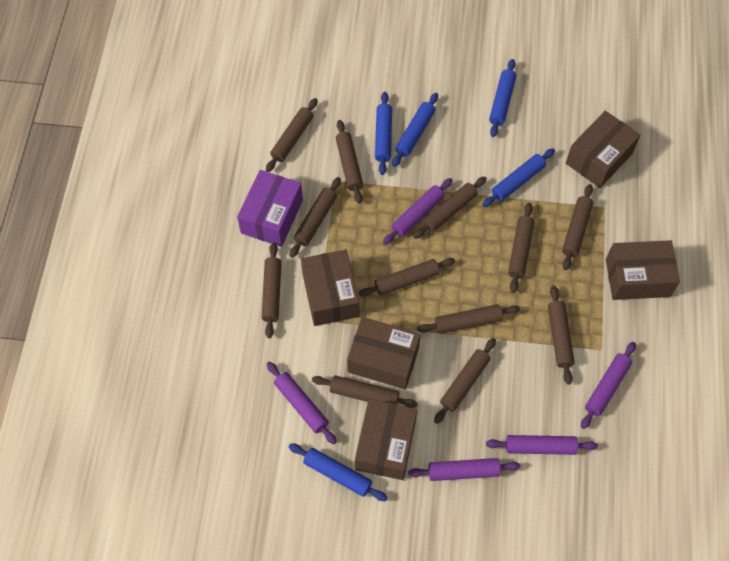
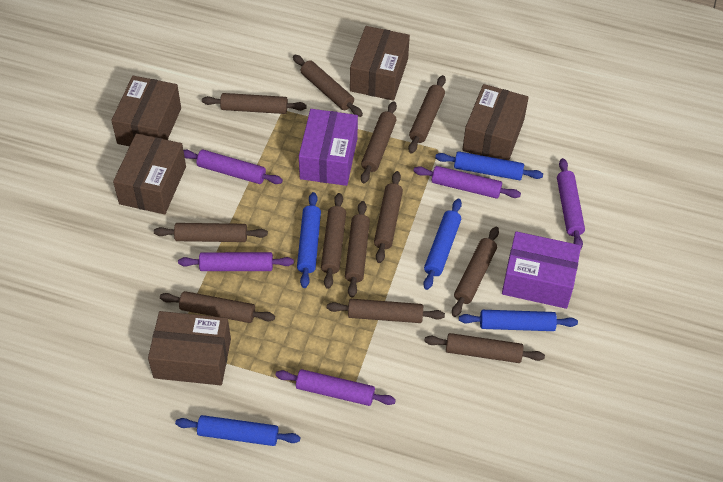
purple box: 1 -> 2

